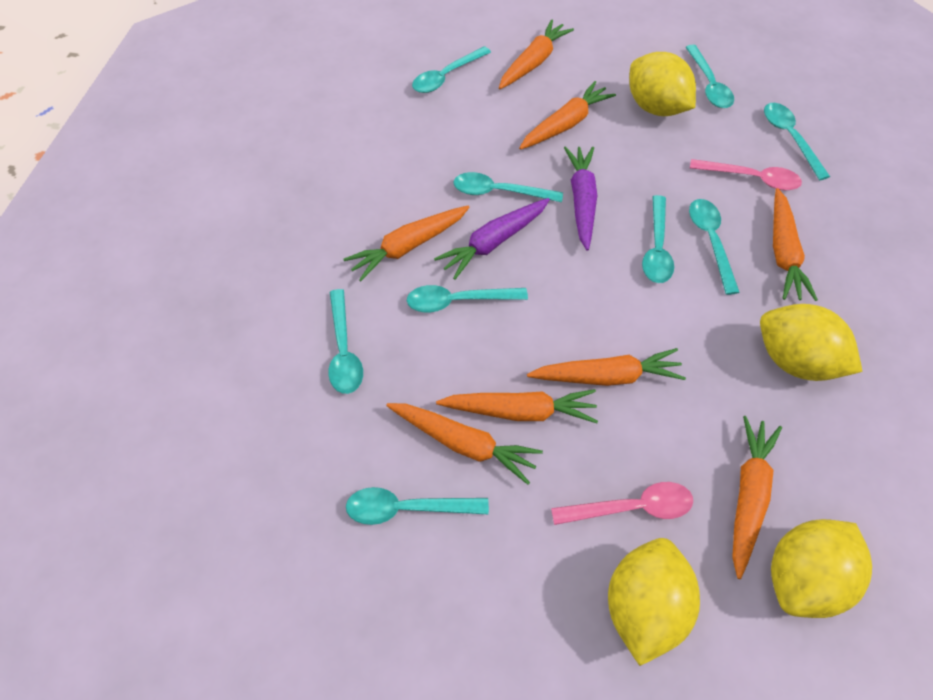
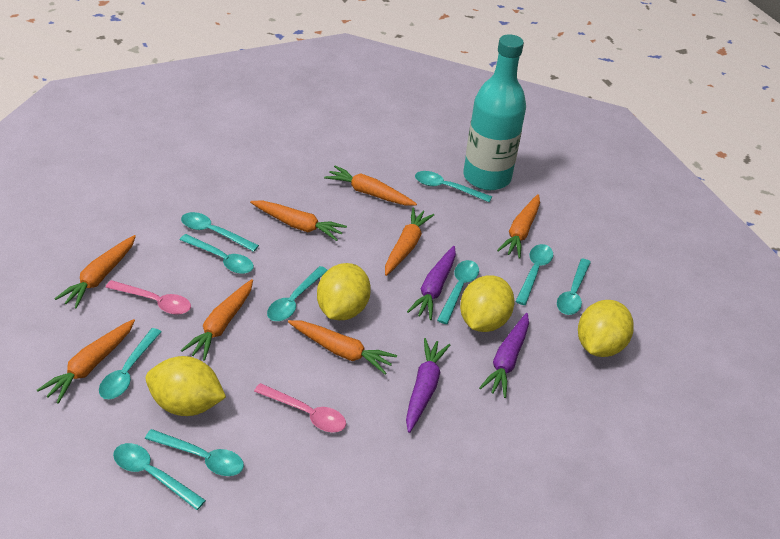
purple carrot: 2 -> 3
turquoise bottle: 0 -> 1
turquoise spoon: 9 -> 10

